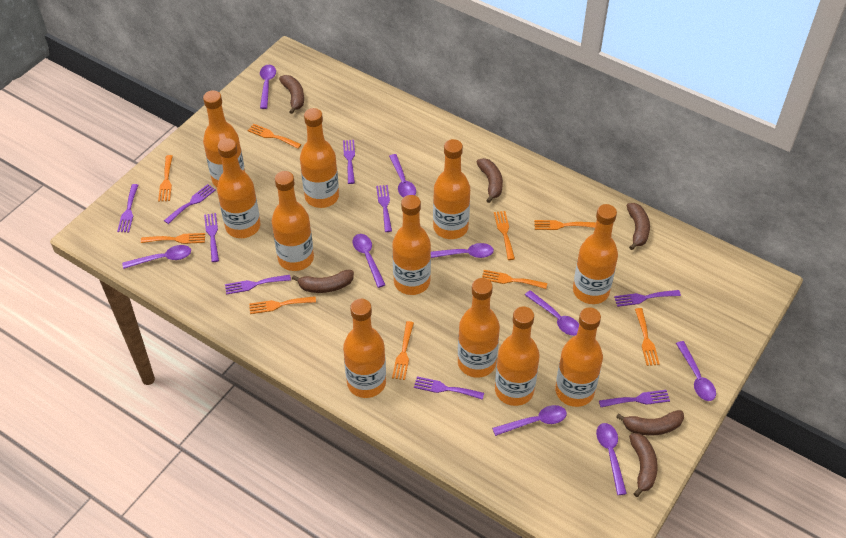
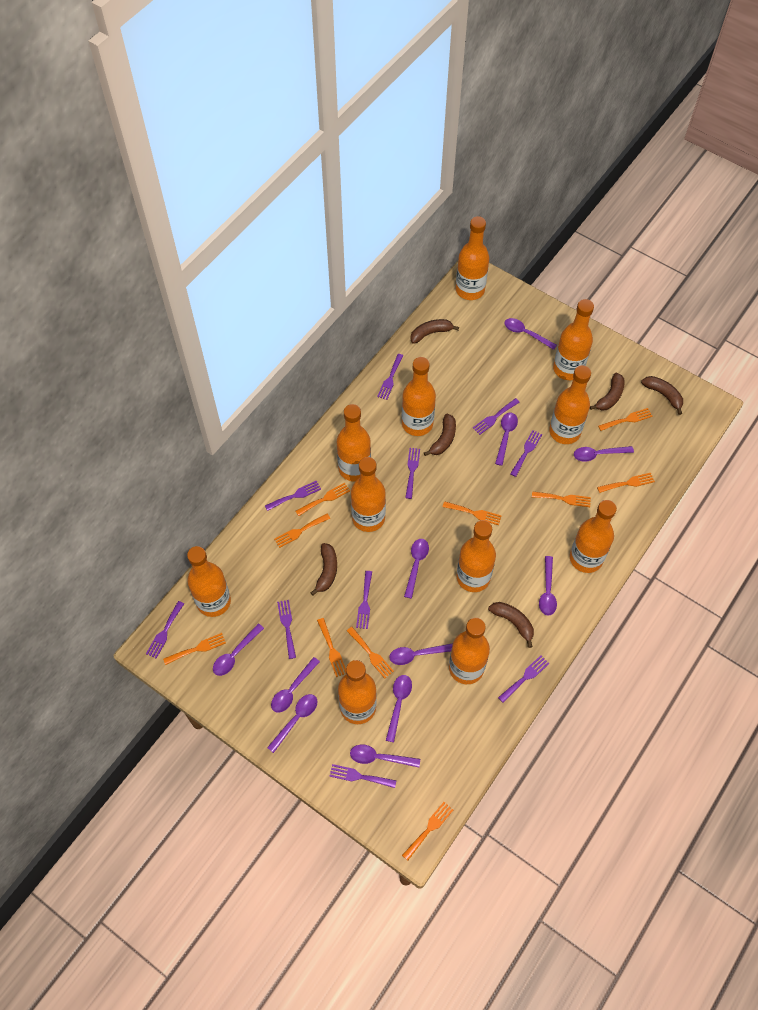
orange fork: 9 -> 10
purple fork: 9 -> 10
purple spoon: 9 -> 11

